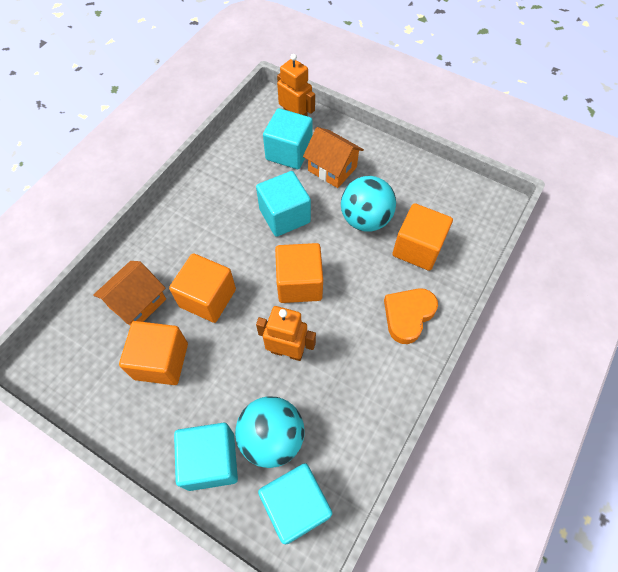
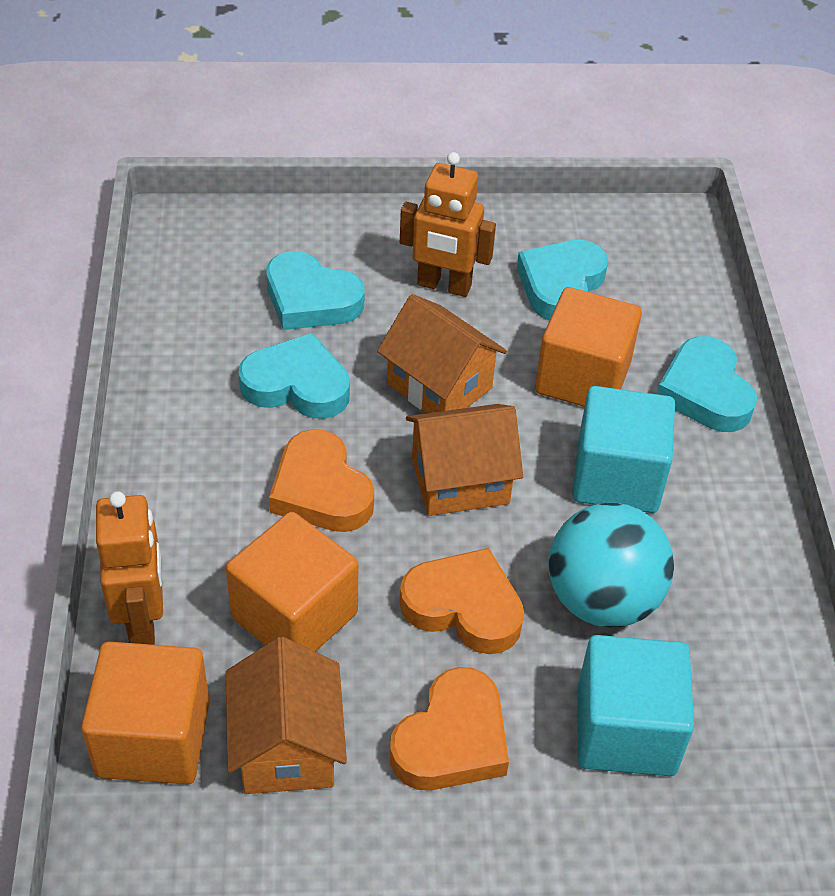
orange cube: 4 -> 3
orange heart: 1 -> 3
orange house: 2 -> 3
turquoise ball: 2 -> 1
turquoise cube: 4 -> 2
turquoise heart: 0 -> 4

